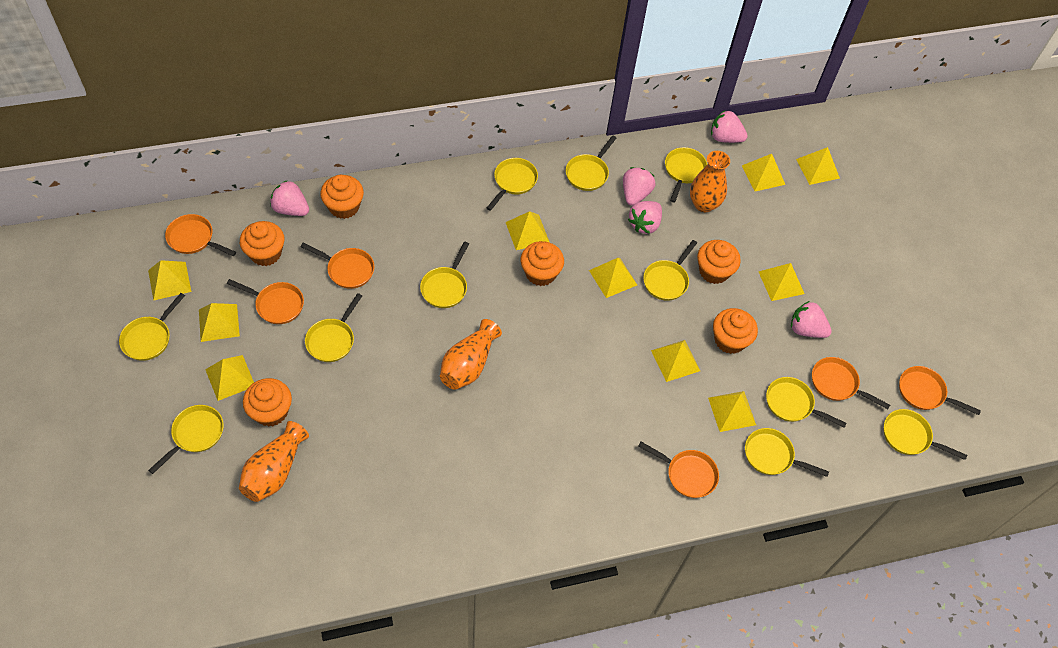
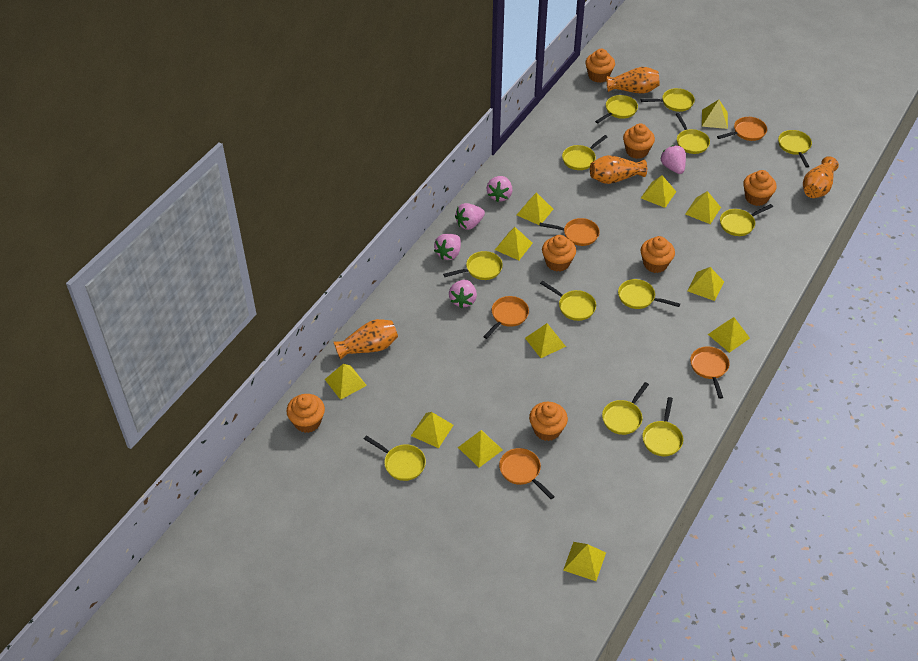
orange cupcake: 6 -> 7
orange pan: 6 -> 5
orange vase: 3 -> 4
yellow pan: 11 -> 12
yellow pyramid: 10 -> 12

